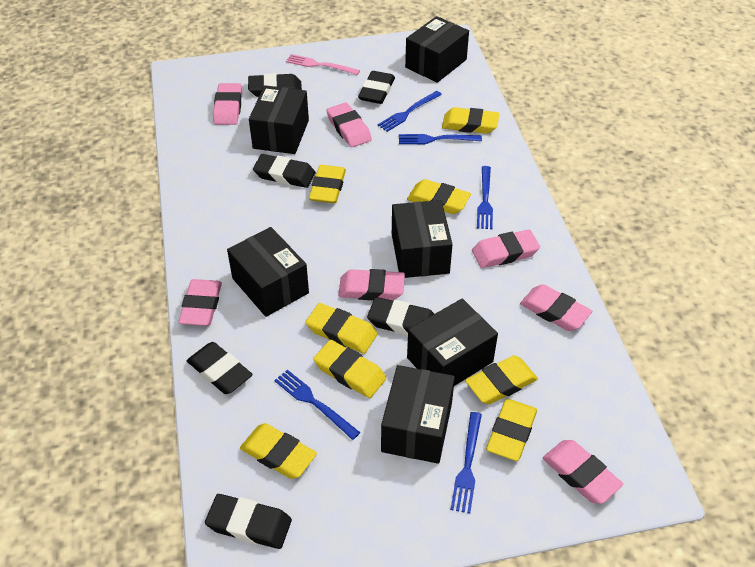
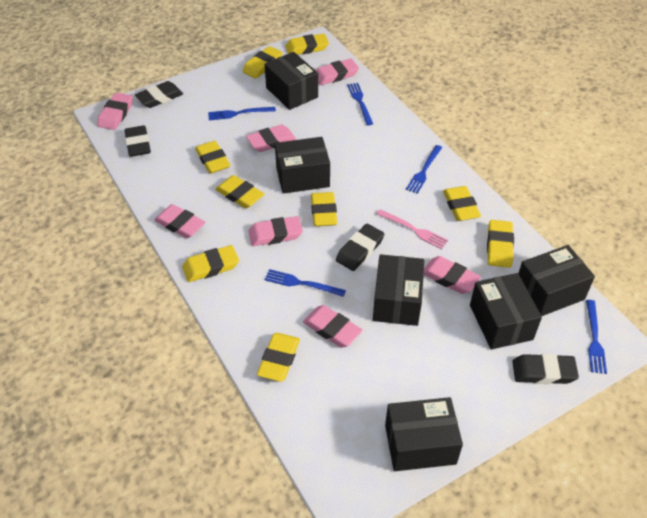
black eraser: 6 -> 4
yellow eraser: 8 -> 9

